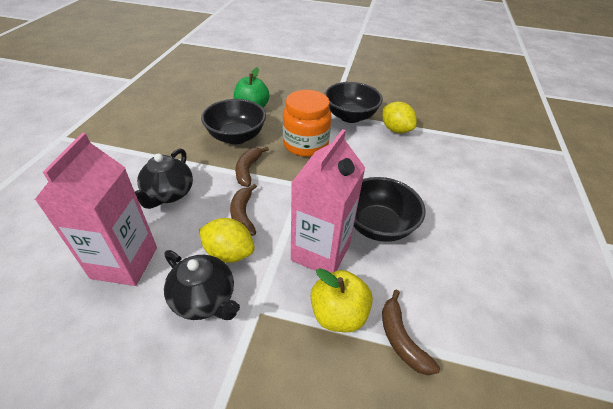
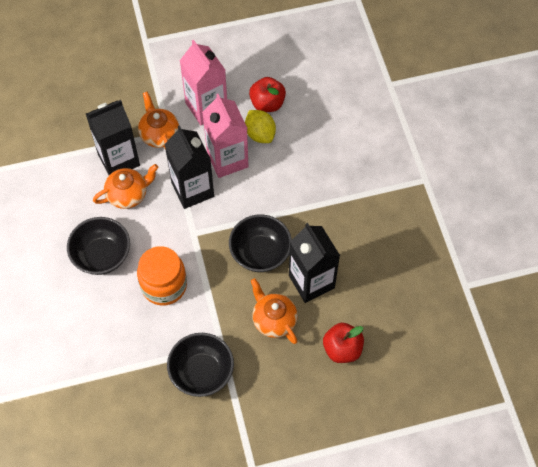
black carton: 0 -> 3
black teapot: 2 -> 0
brown banana: 3 -> 0
green apple: 1 -> 0
orange teapot: 0 -> 3
red apple: 0 -> 2
yellow apple: 1 -> 0
yellow lemon: 2 -> 1

